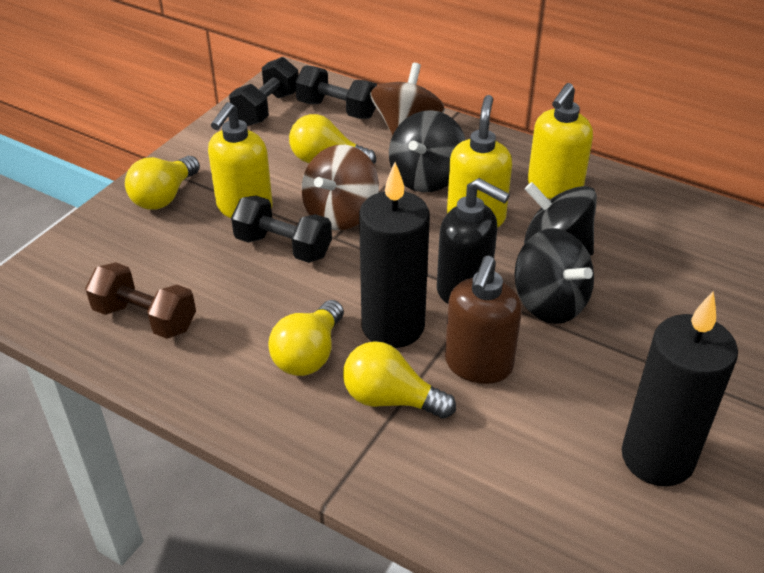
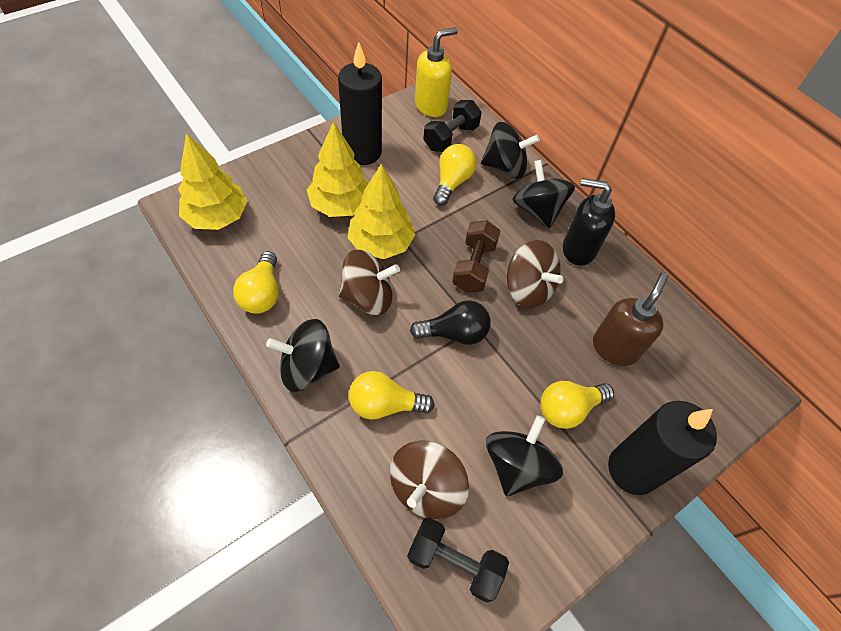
black dumbbell: 3 -> 2
black light bulb: 0 -> 1
black spinning top: 3 -> 4
brown spinning top: 2 -> 3
yellow soap dispenser: 3 -> 1
yellow tree: 0 -> 3

